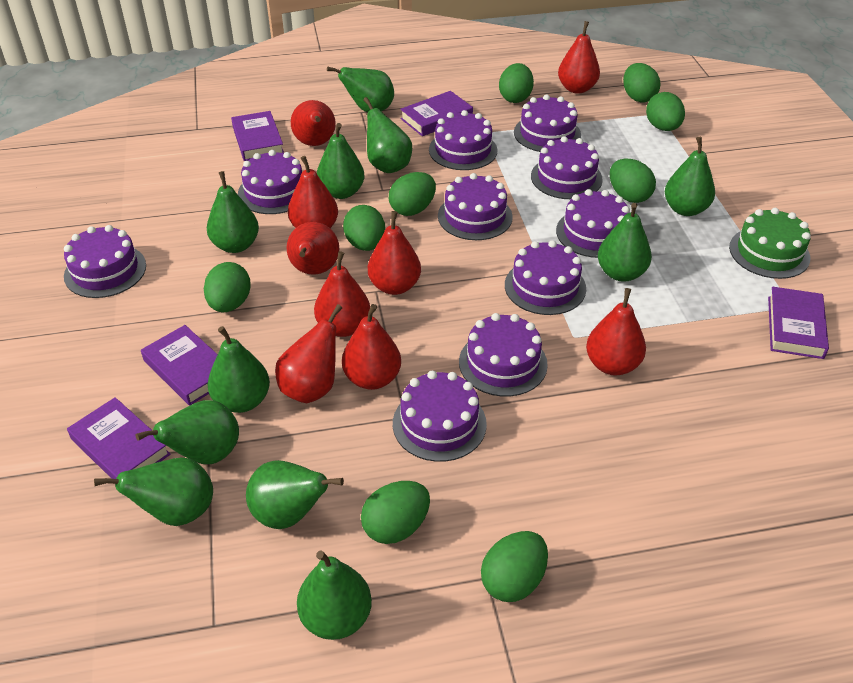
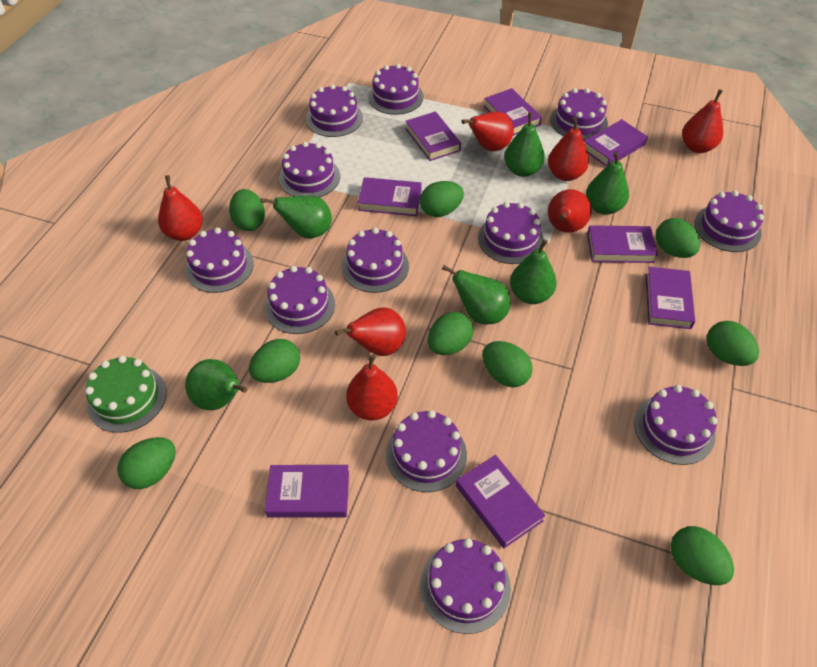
green pear: 11 -> 6
purple book: 5 -> 8
purple cake: 10 -> 12
red pear: 9 -> 7

